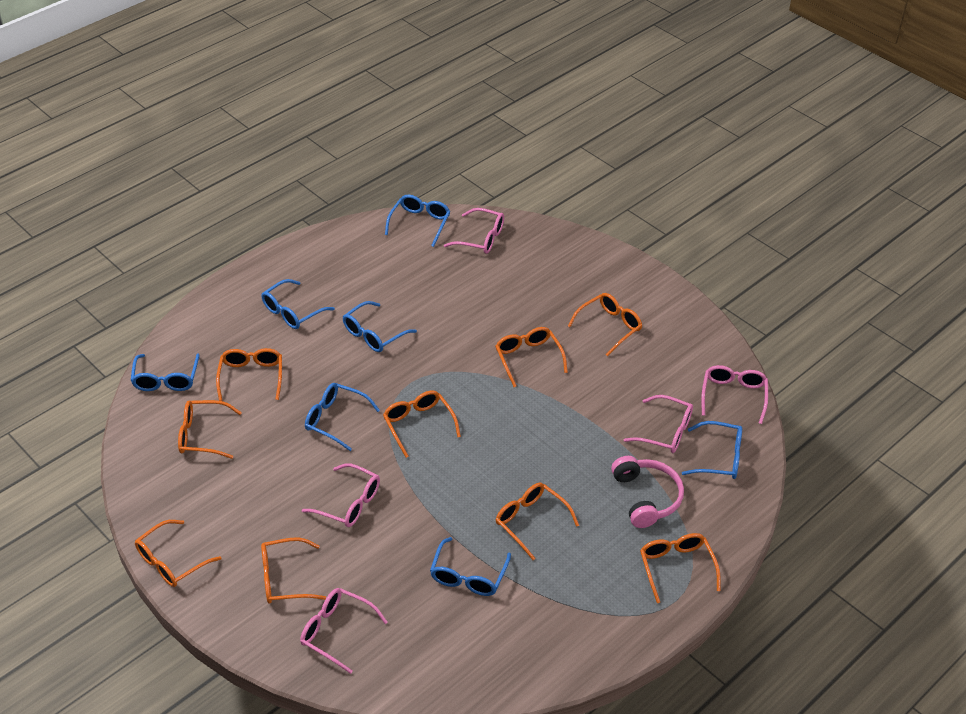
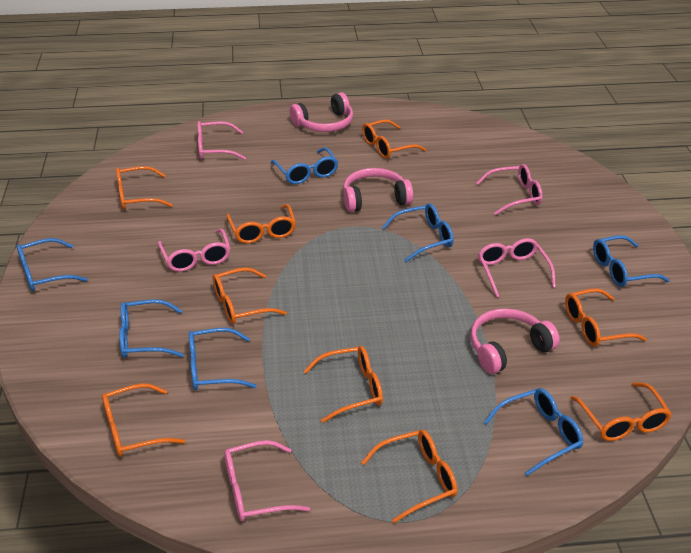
pink headphones: 1 -> 3

